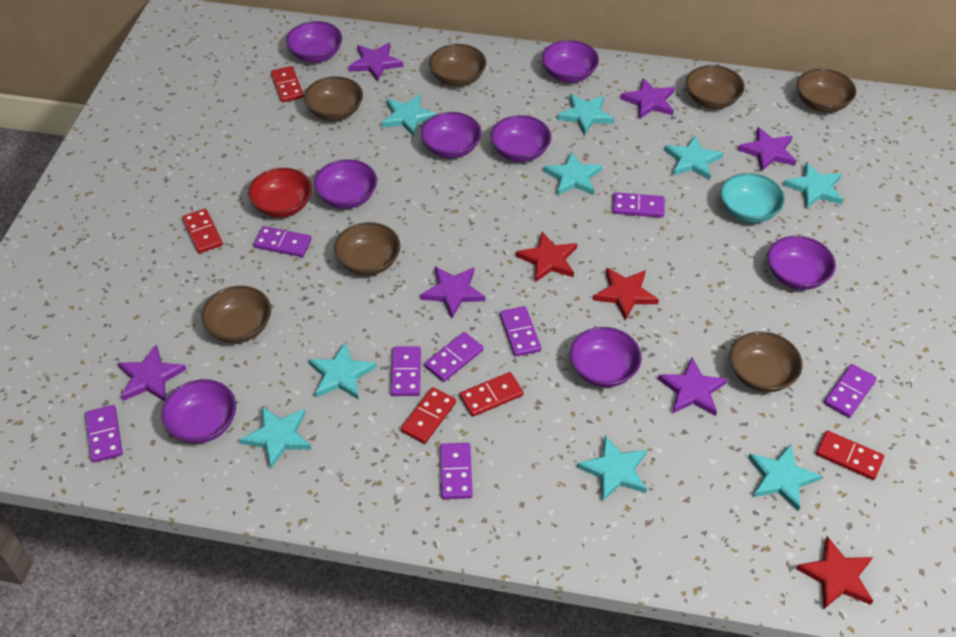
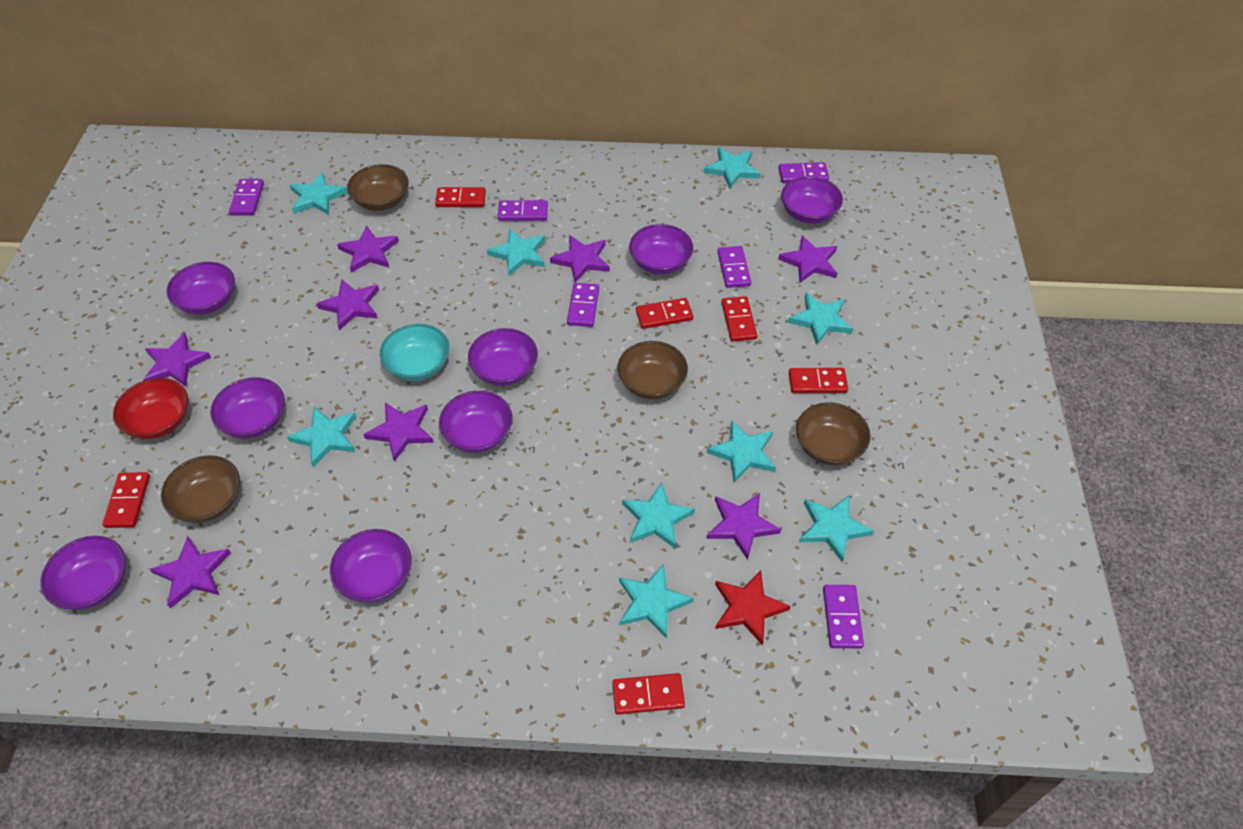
brown bowl: 7 -> 4
purple domino: 8 -> 6
purple star: 6 -> 8
red domino: 5 -> 6
red star: 3 -> 1

